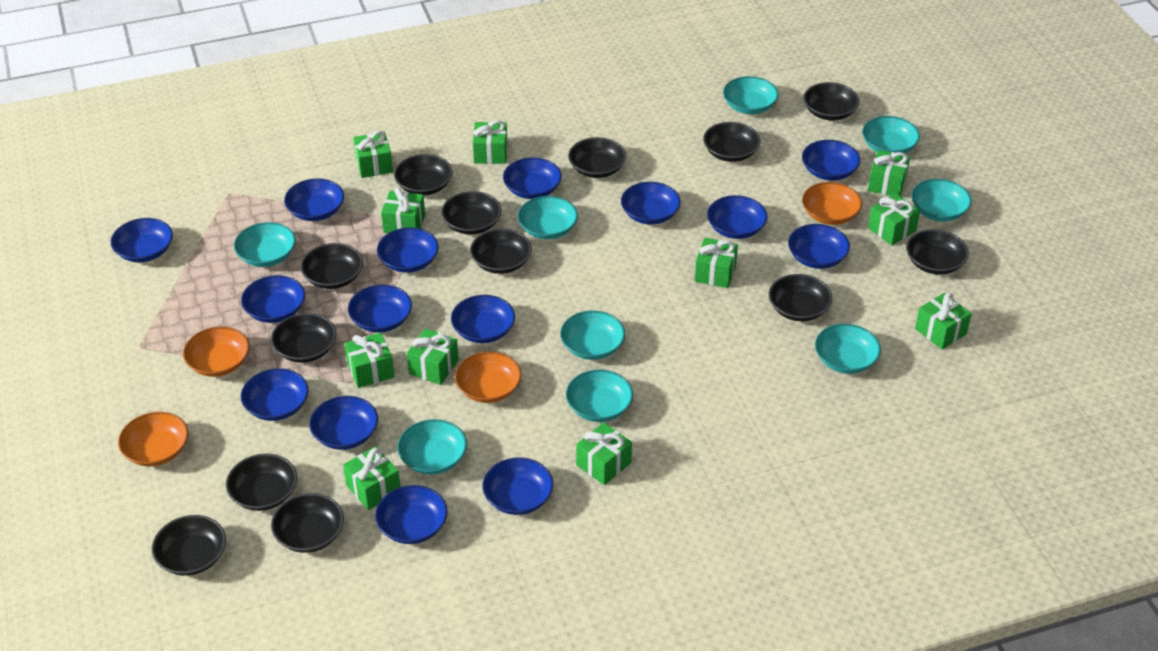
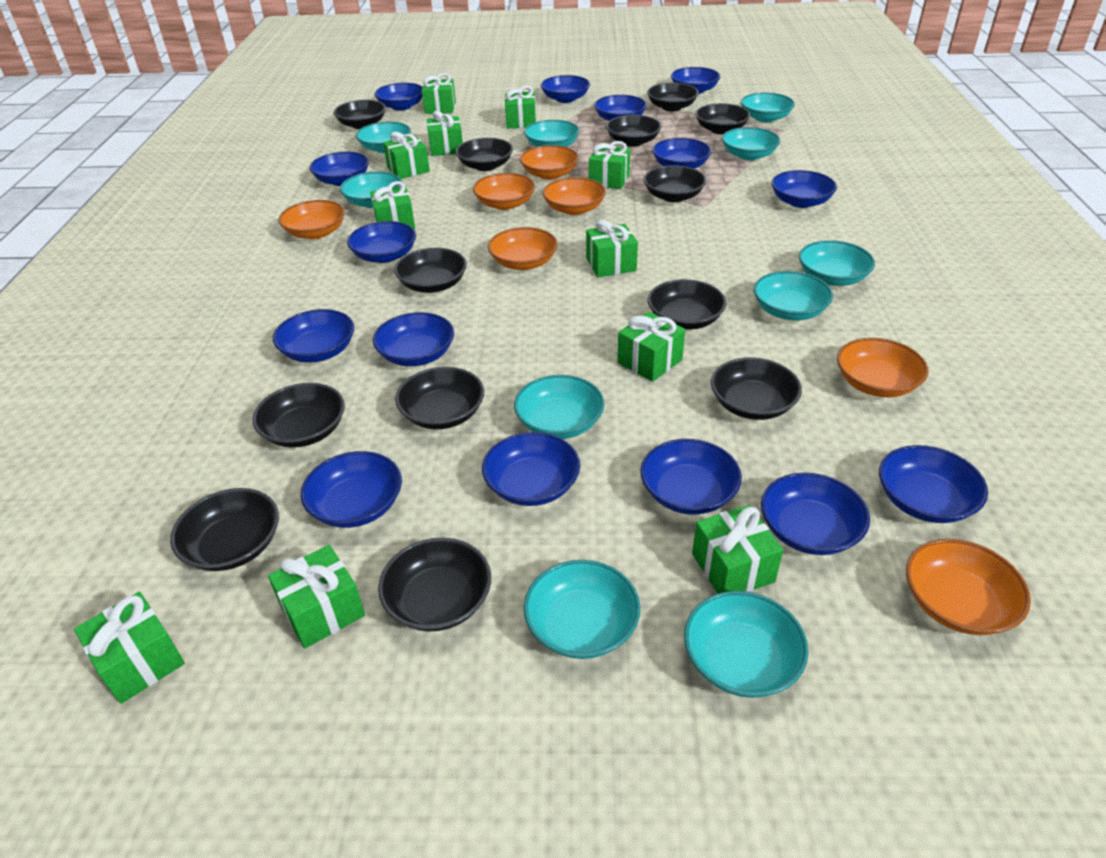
orange bowl: 4 -> 7
turquoise bowl: 9 -> 10

